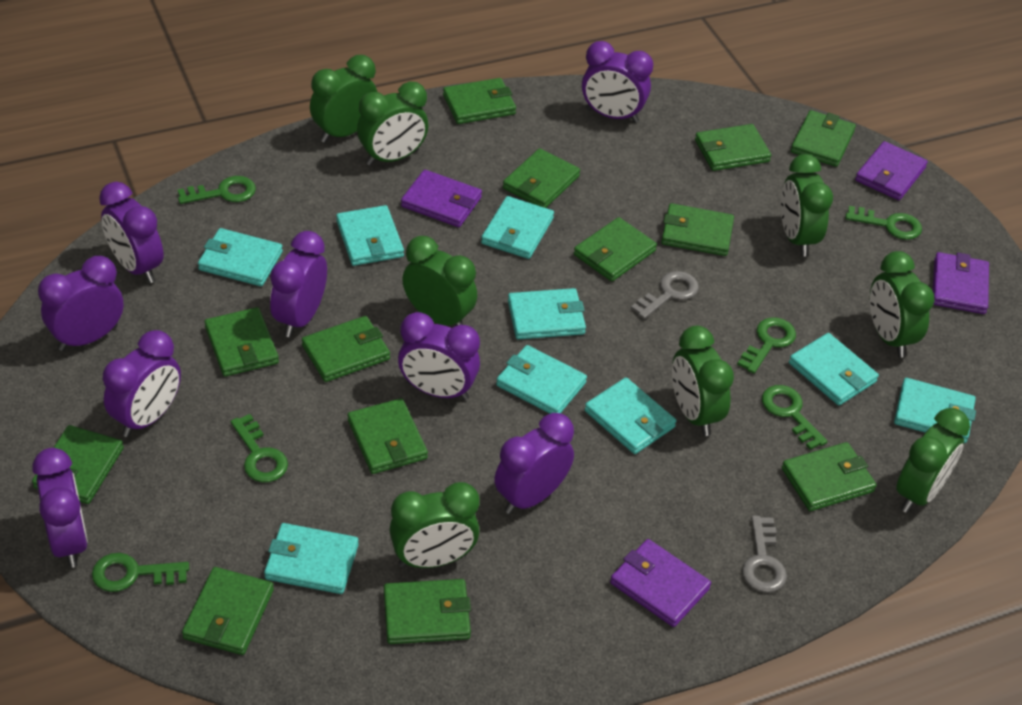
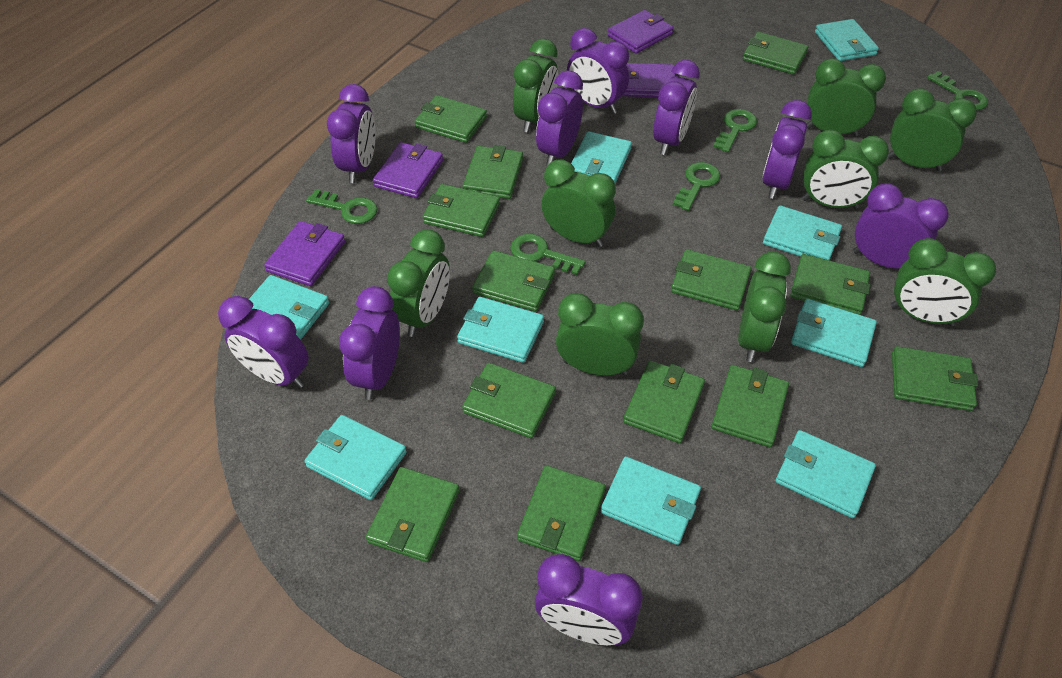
green clock: 8 -> 9
green key: 6 -> 5
grey key: 2 -> 0
purple clock: 8 -> 9

